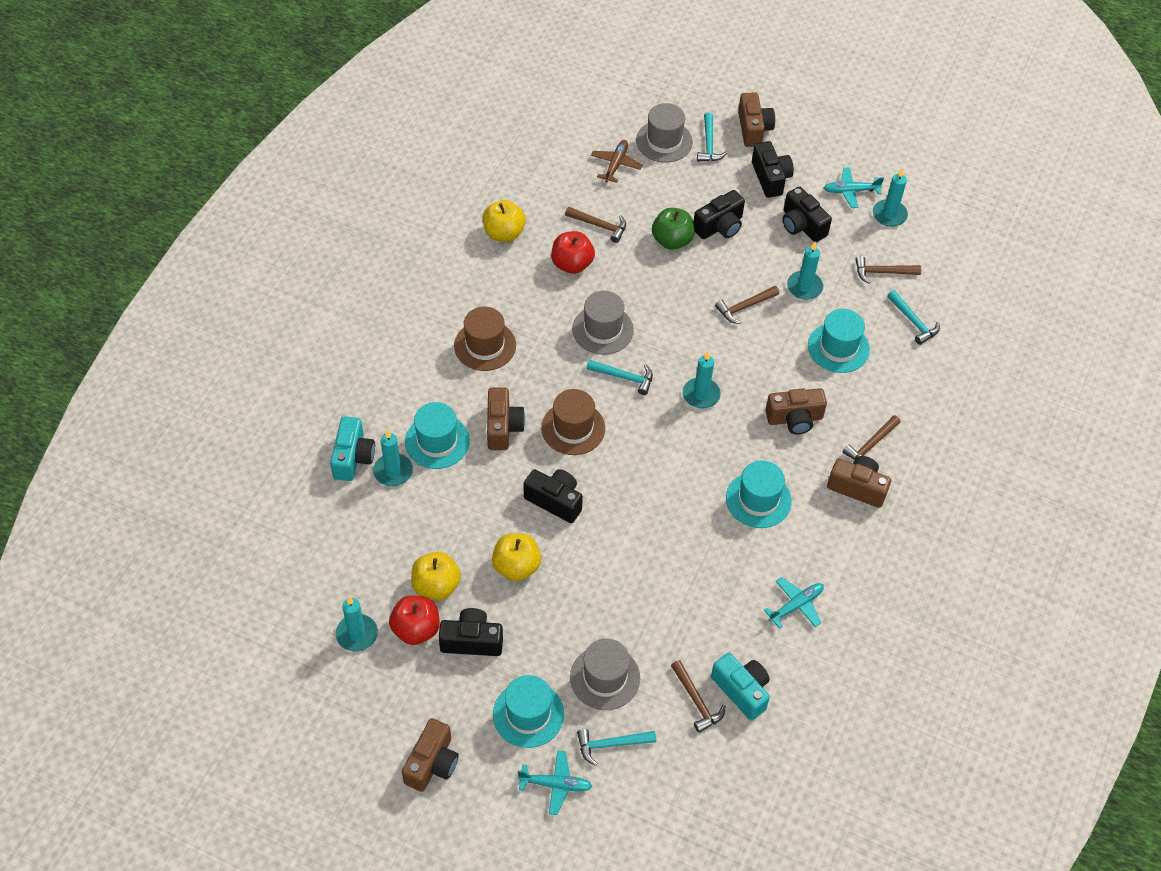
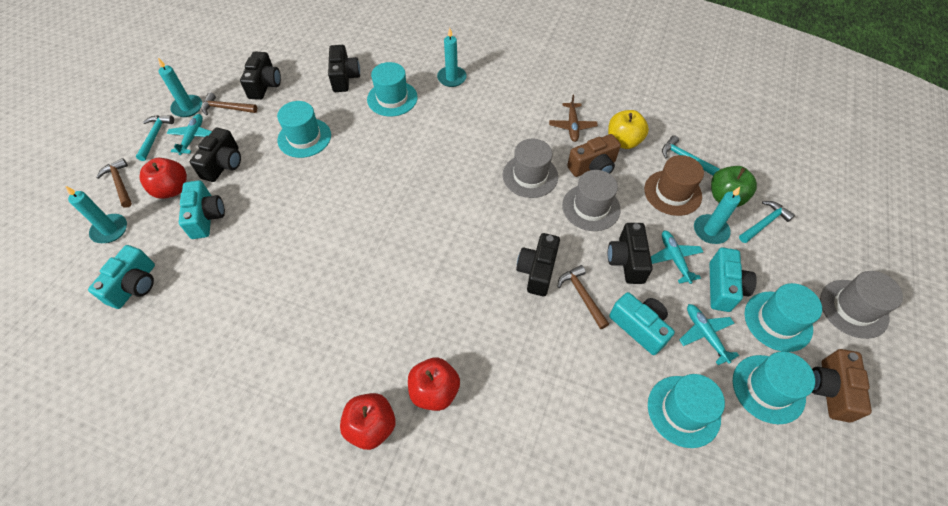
brown camera: 5 -> 2
brown hammer: 5 -> 3
brown hat: 2 -> 1
red apple: 2 -> 3
turquoise camera: 2 -> 4
turquoise candle: 5 -> 4
turquoise hammer: 4 -> 3
turquoise hat: 4 -> 5
yellow apple: 3 -> 1

